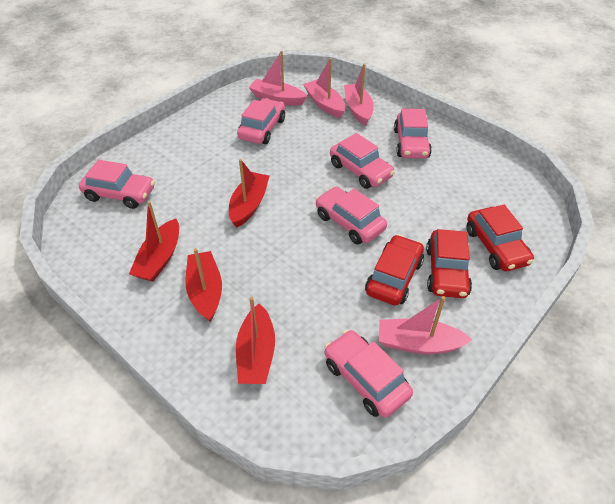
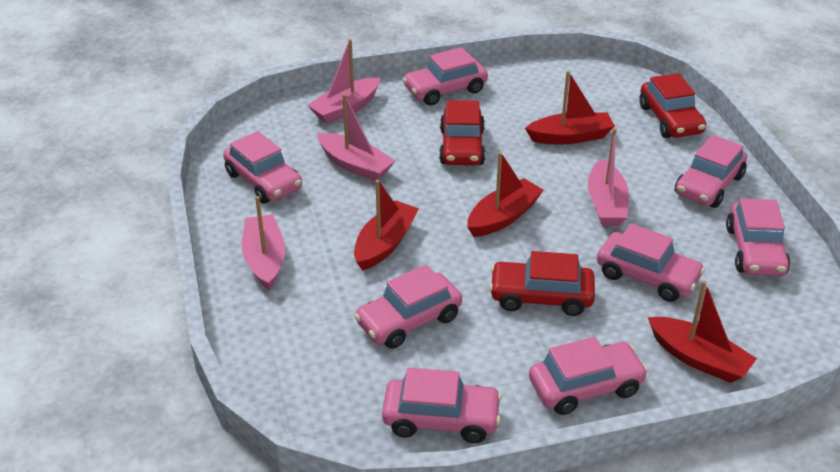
pink car: 6 -> 8

